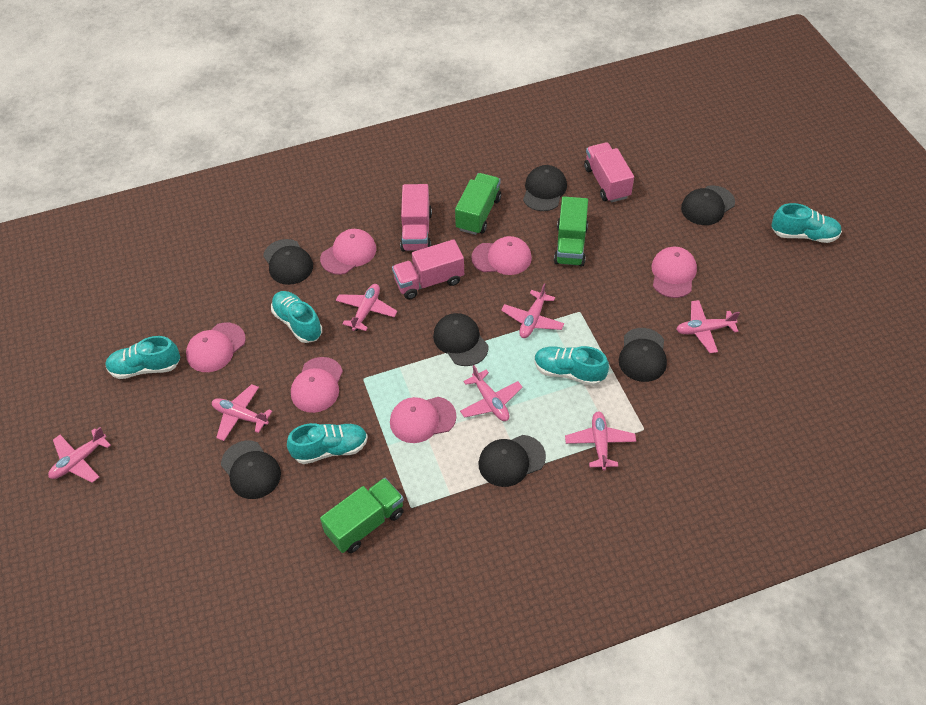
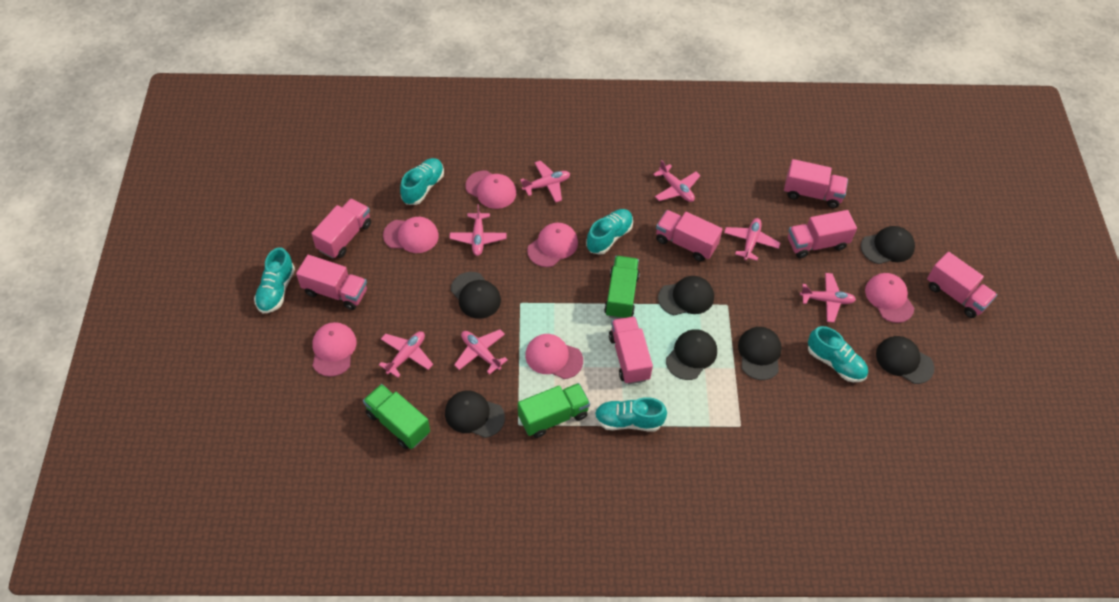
pink truck: 3 -> 7

